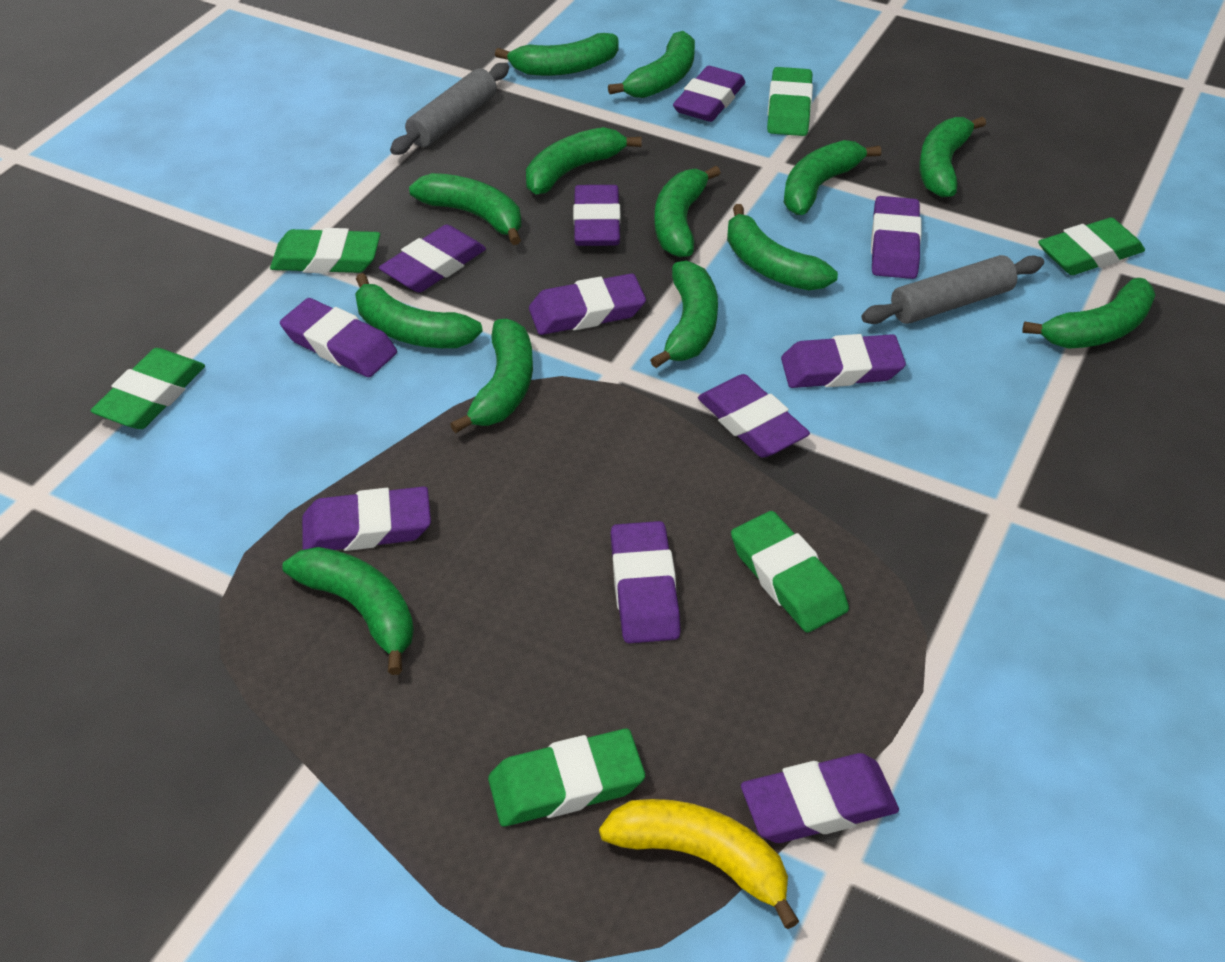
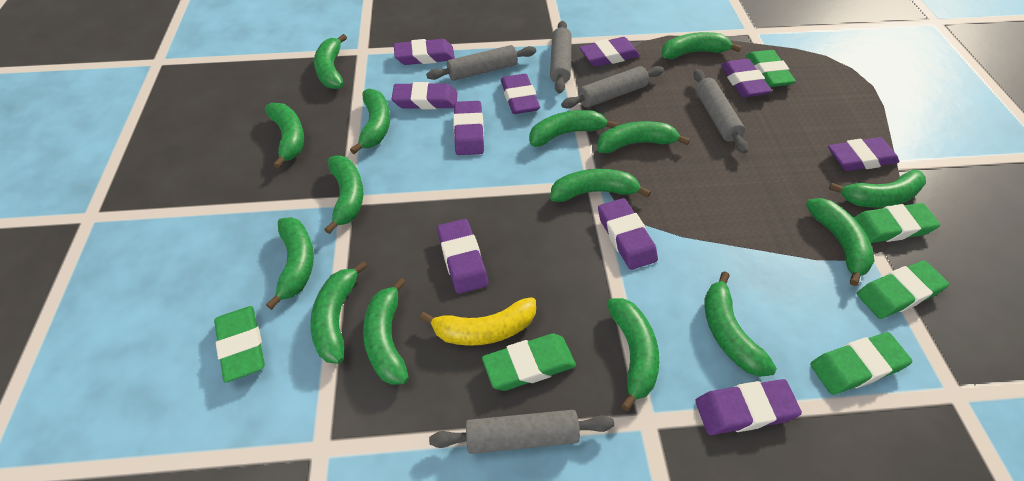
green banana: 13 -> 15
grey rolling pin: 2 -> 5
purple eraser: 11 -> 10

